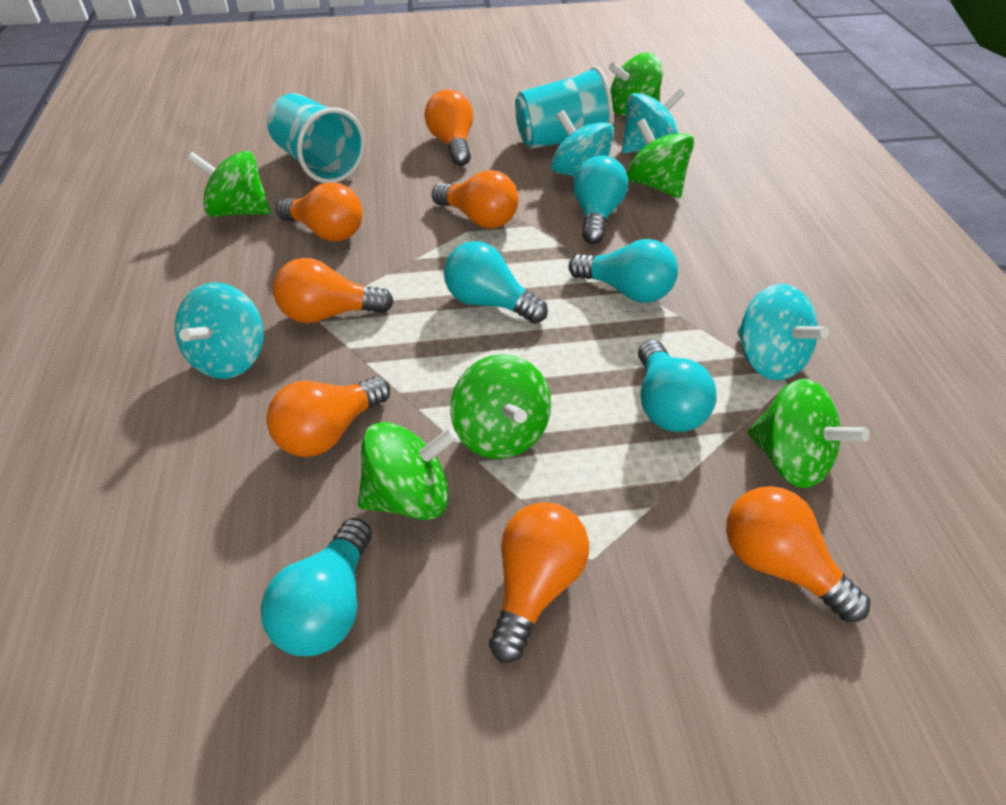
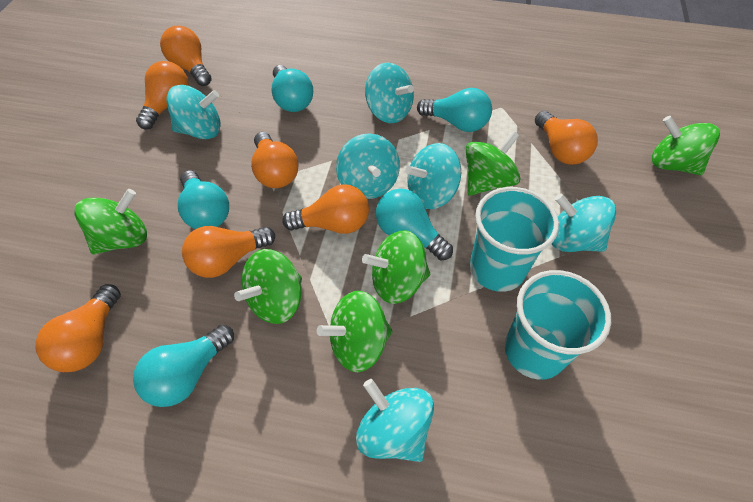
turquoise spinning top: 4 -> 6

